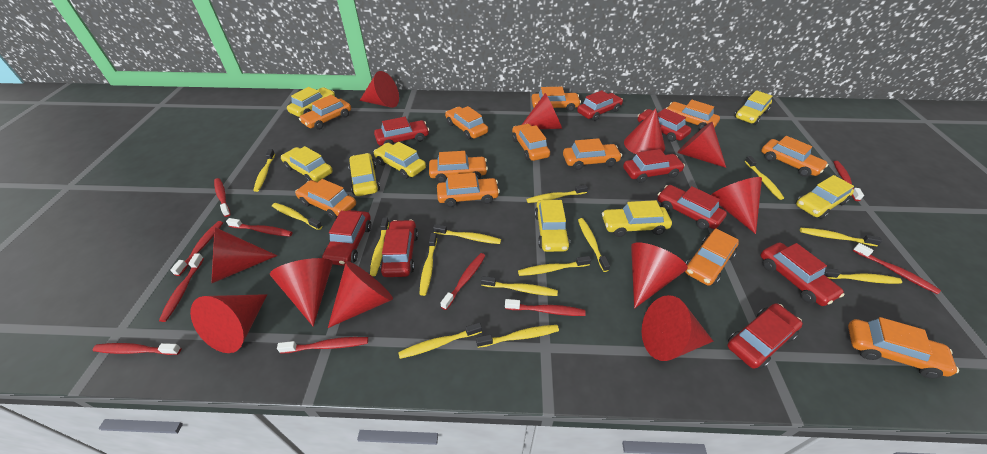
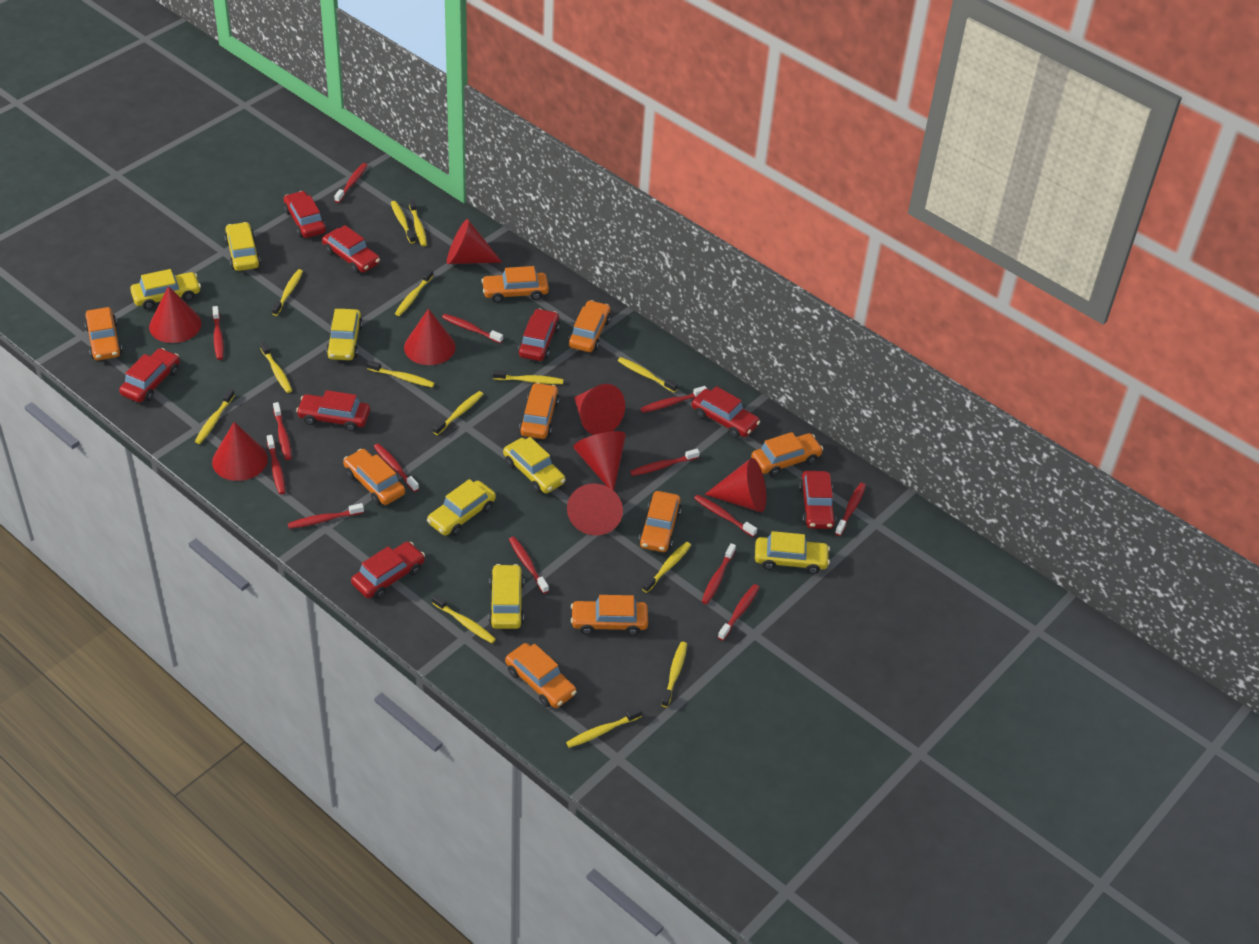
orange car: 12 -> 9
red car: 9 -> 8
red cone: 11 -> 8
red toothbrush: 10 -> 14
yellow car: 8 -> 7

